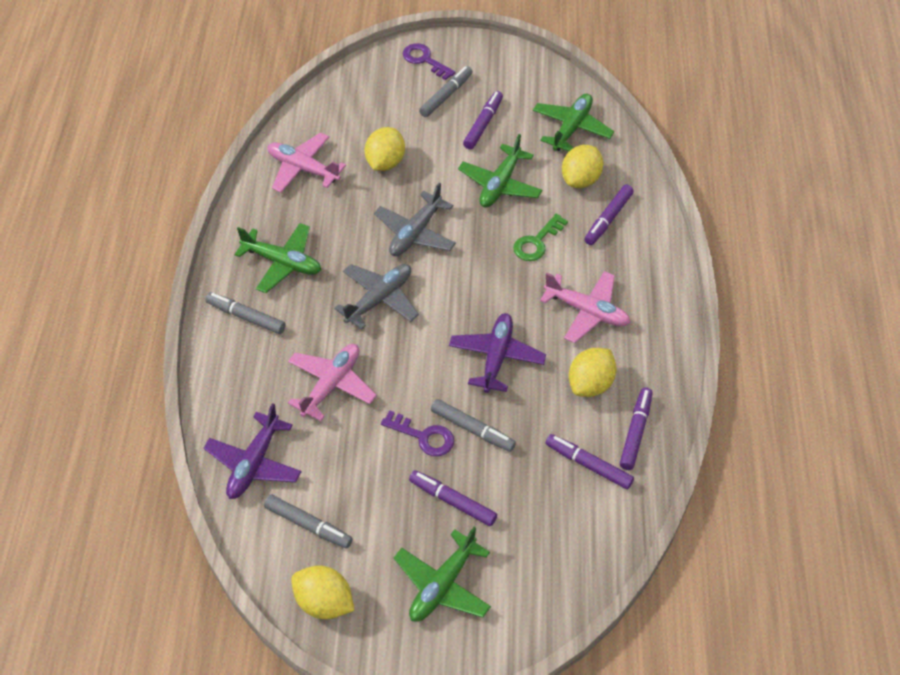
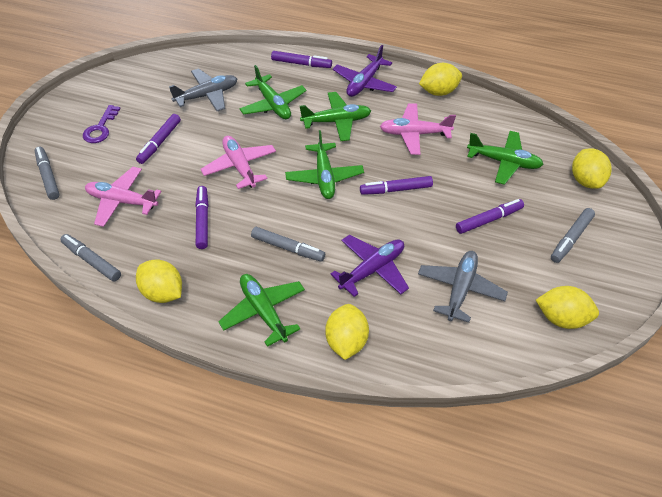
green key: 1 -> 0
green plane: 4 -> 5
purple key: 2 -> 1
yellow lemon: 4 -> 5

